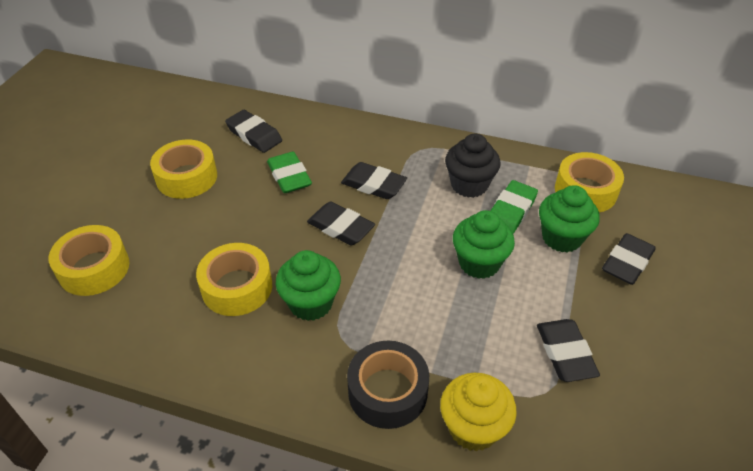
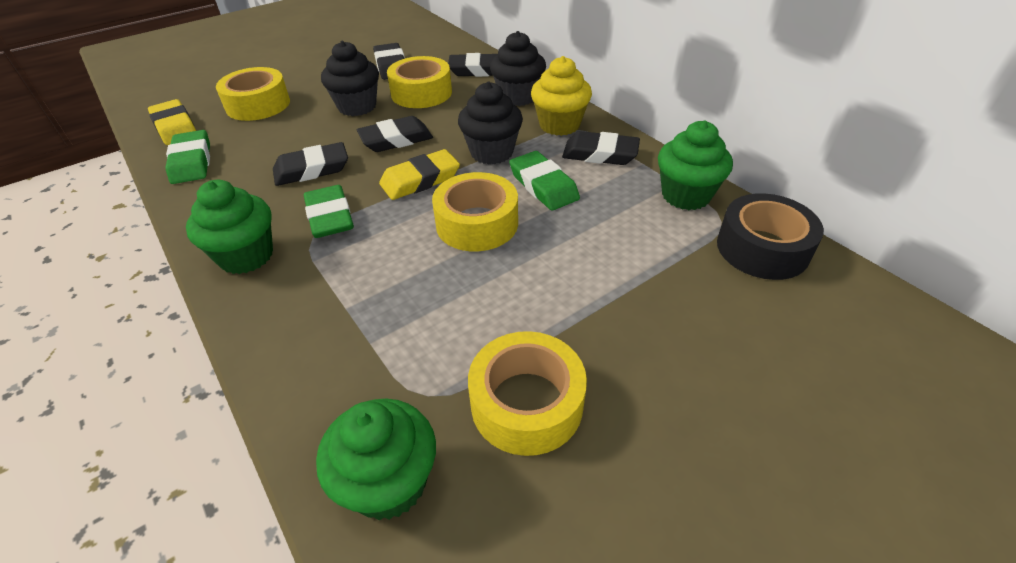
black cupcake: 1 -> 3
green eraser: 2 -> 3
yellow eraser: 0 -> 2

